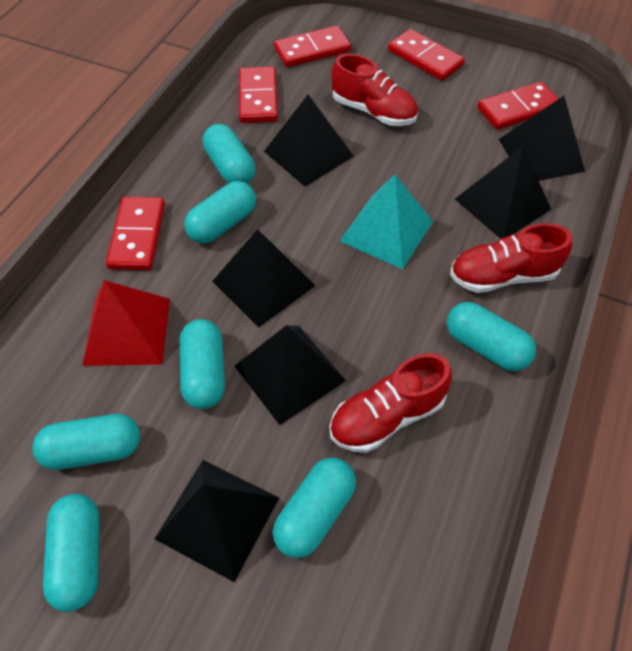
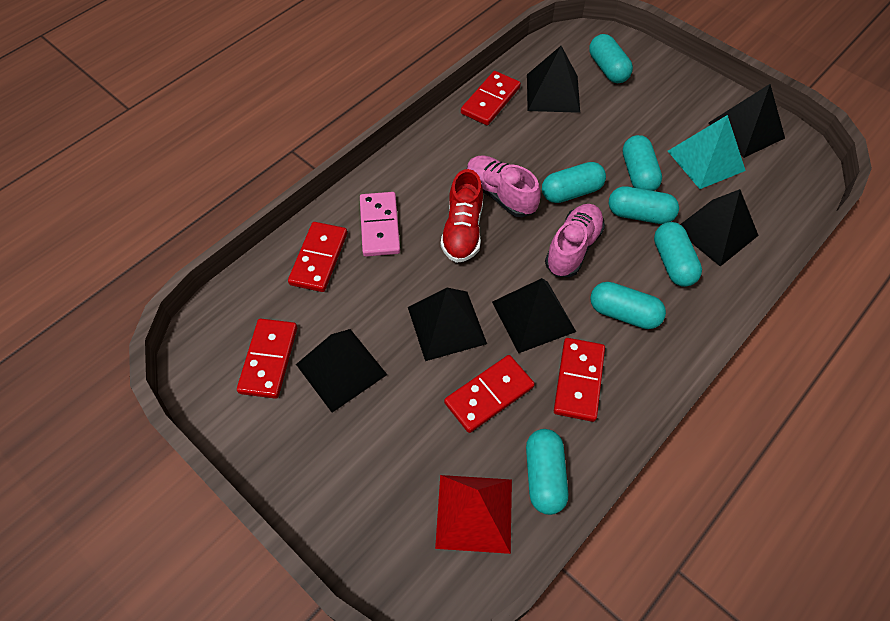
pink domino: 0 -> 1
pink shoe: 0 -> 2
red shoe: 3 -> 1

